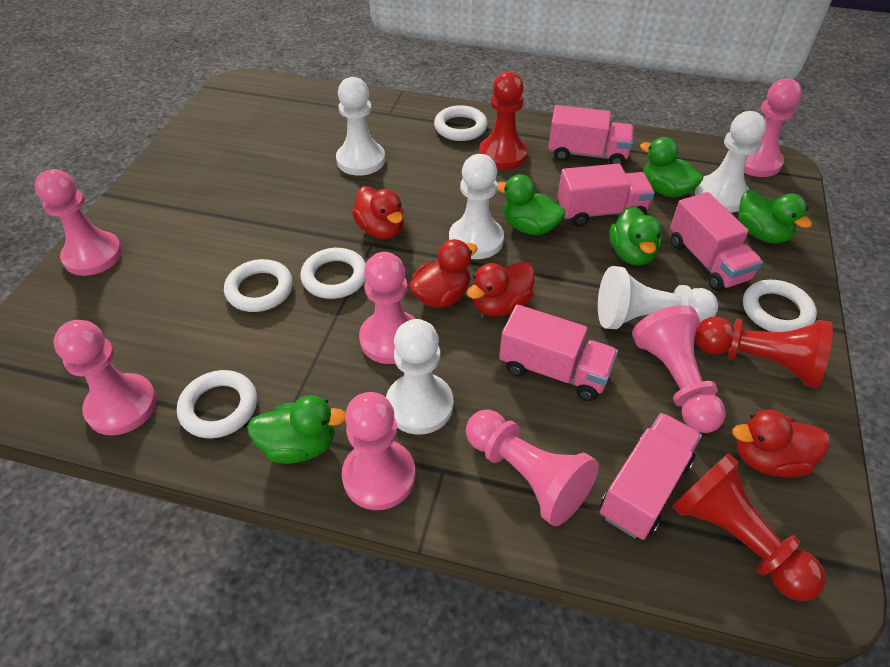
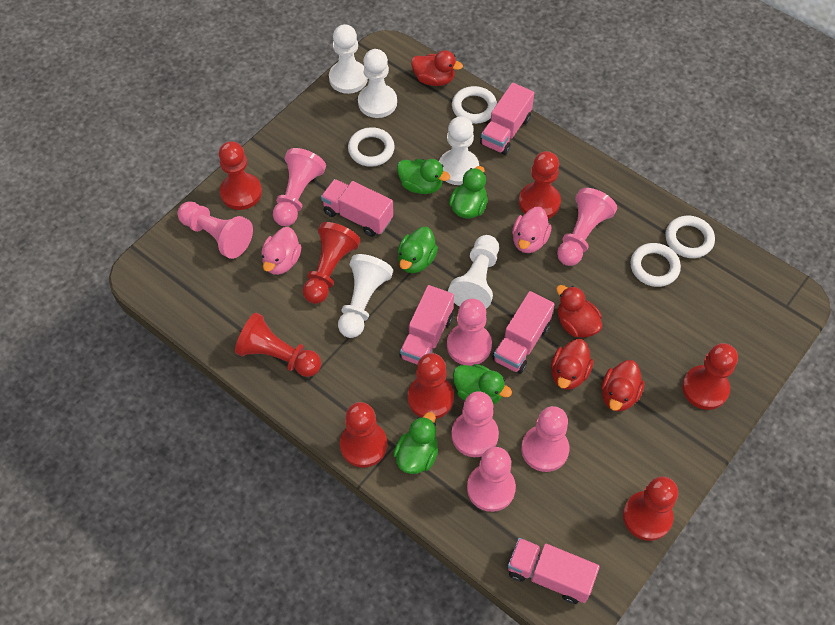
pink duck: 0 -> 2
red pawn: 3 -> 8
white ring: 5 -> 4

